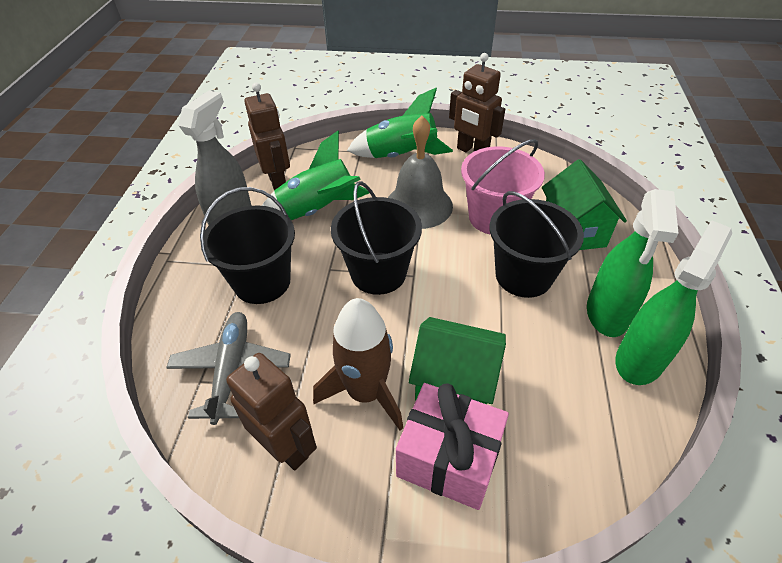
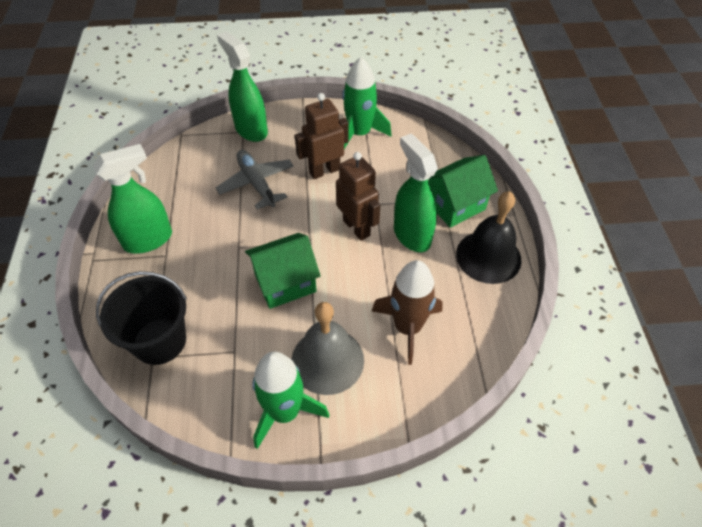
black bell: 0 -> 1
black bucket: 3 -> 1
brown robot: 3 -> 2
green spray bottle: 2 -> 3
grey spray bottle: 1 -> 0
pink bucket: 1 -> 0
pink gift: 1 -> 0

